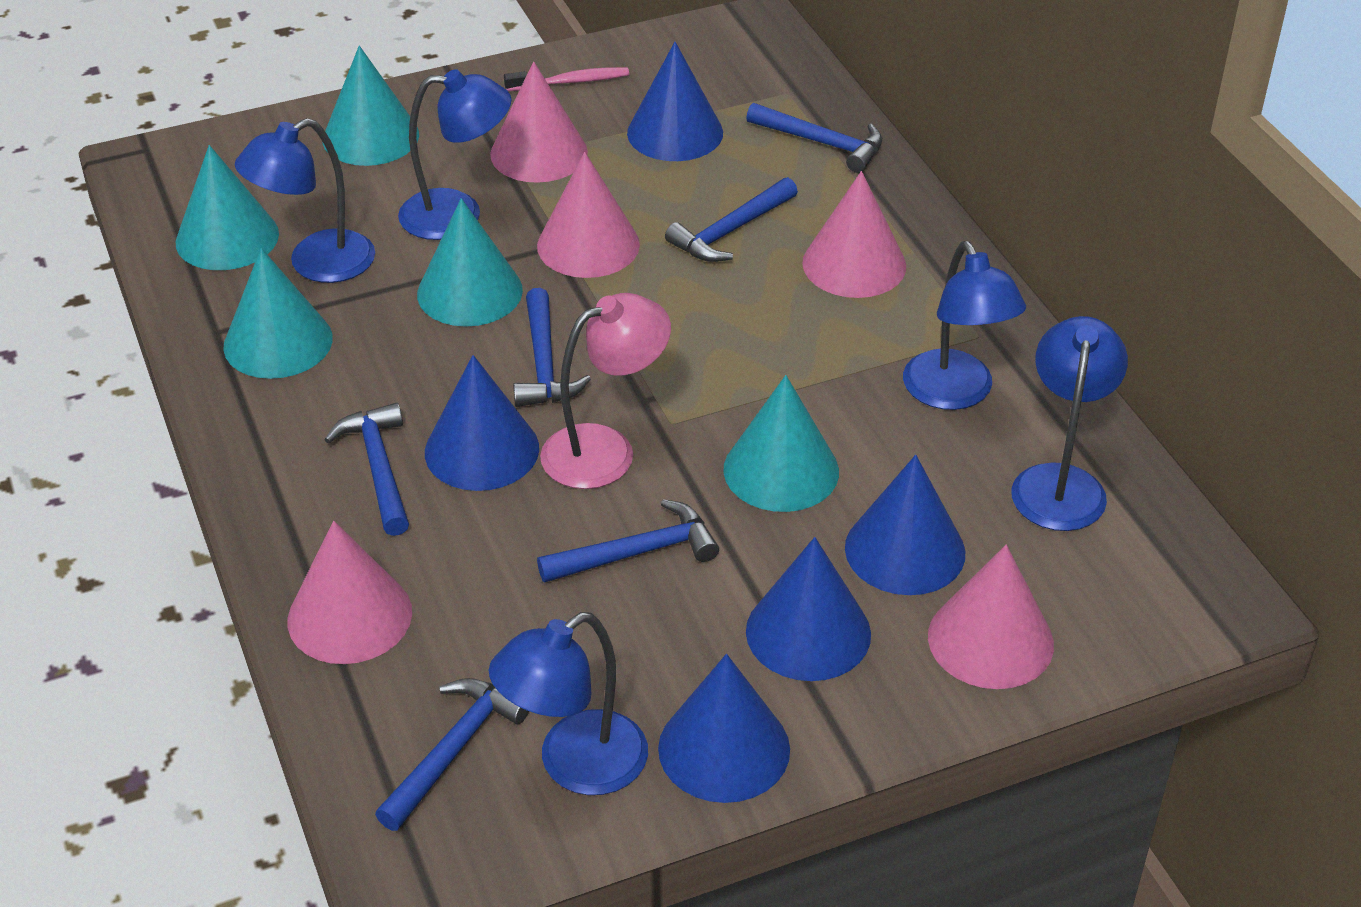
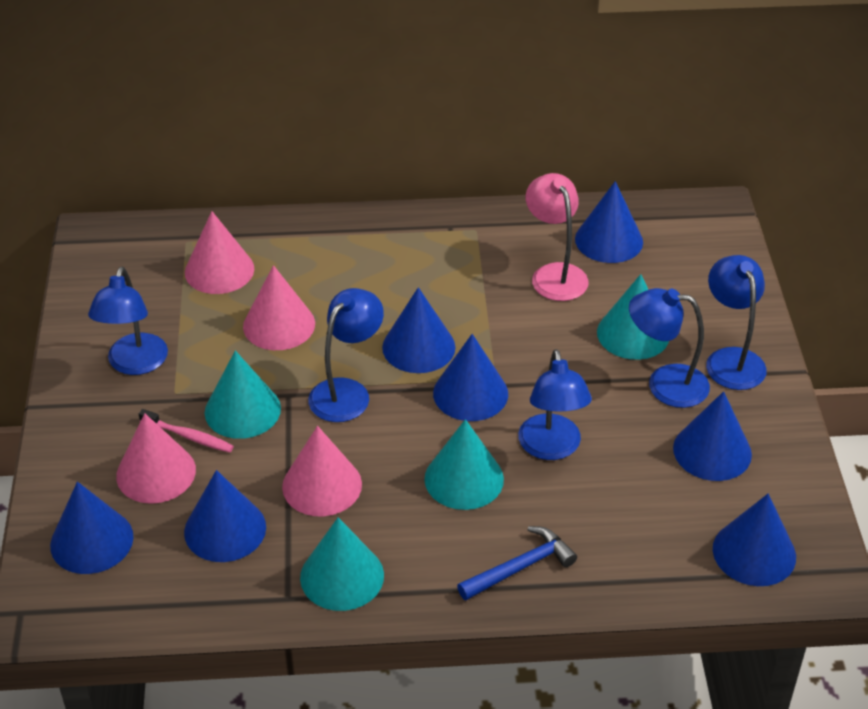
blue cone: 5 -> 7
blue hammer: 6 -> 1
pink cone: 5 -> 4
turquoise cone: 5 -> 4

